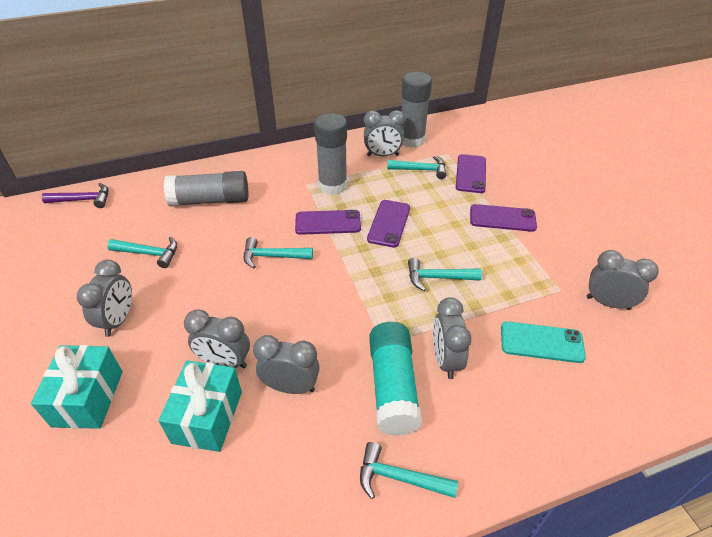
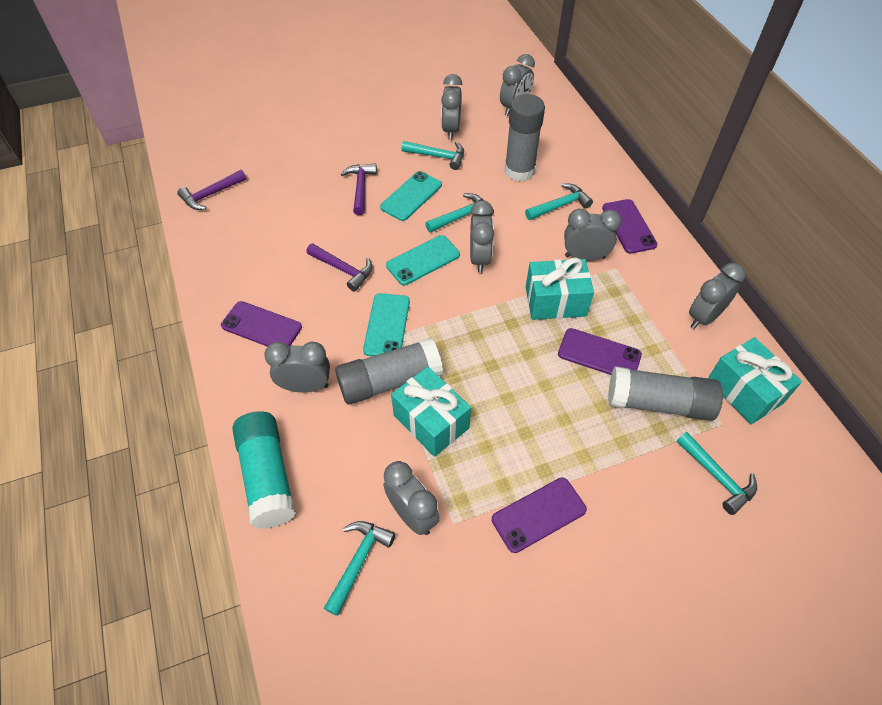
grey clock: 6 -> 7
purple hammer: 1 -> 3
turquoise gift: 2 -> 3
turquoise phone: 1 -> 3

